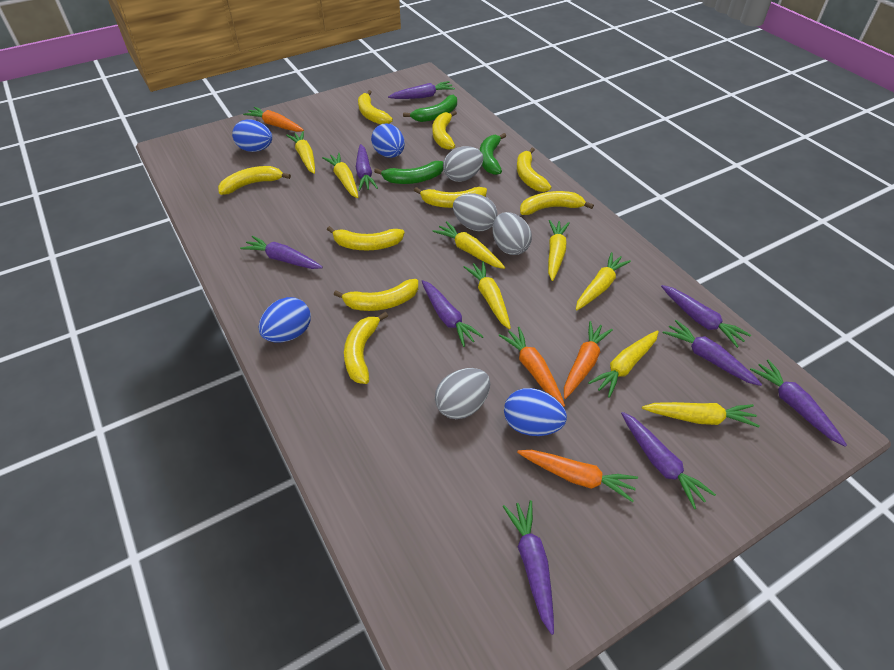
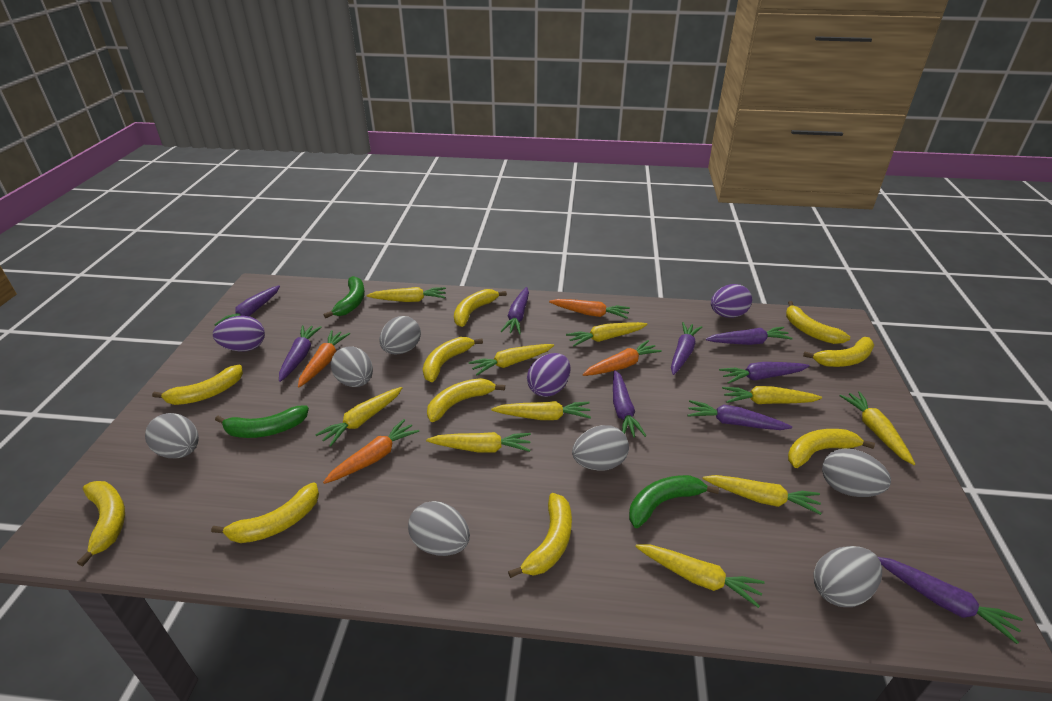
blue egg: 4 -> 0
grey egg: 4 -> 7
purple egg: 0 -> 3
yellow banana: 9 -> 10
yellow carrot: 8 -> 10

